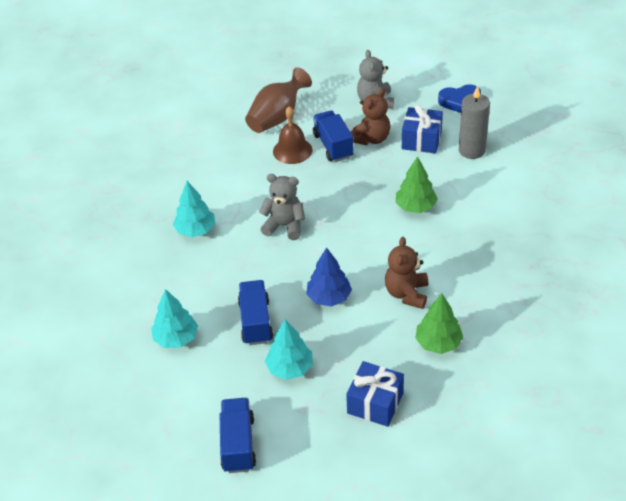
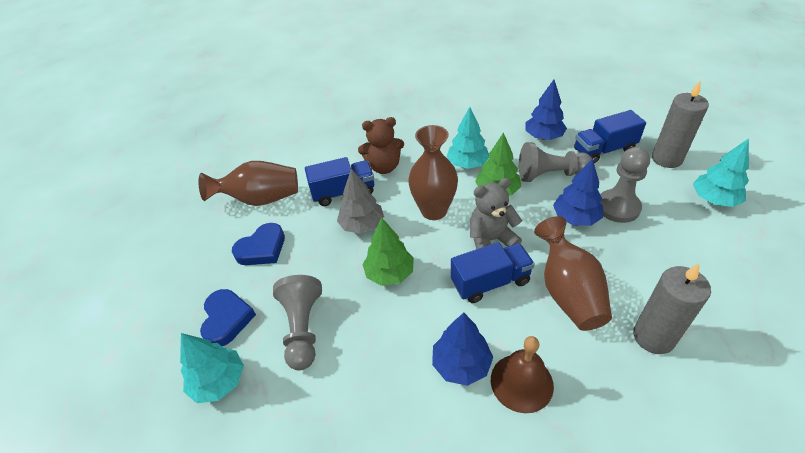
blue gift: 2 -> 0
blue heart: 1 -> 2
blue tree: 1 -> 3
brown teddy bear: 2 -> 1
brown vase: 1 -> 3
grey candle: 1 -> 2
grey pawn: 0 -> 3
grey teddy bear: 2 -> 1
grey tree: 0 -> 1

